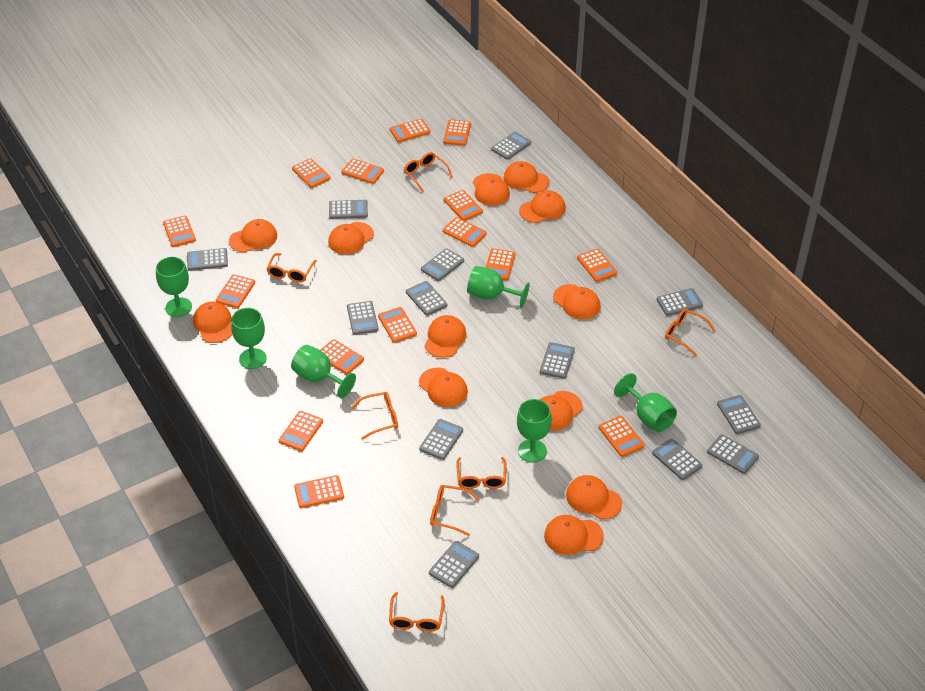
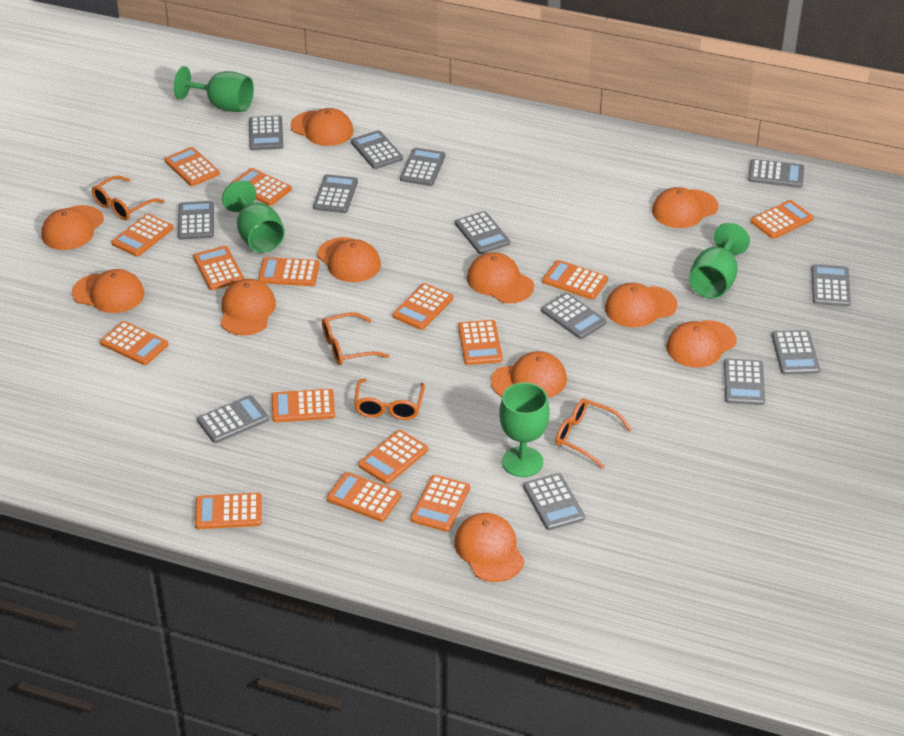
green goblet: 6 -> 4
orange cap: 12 -> 11
orange glasses: 7 -> 4

